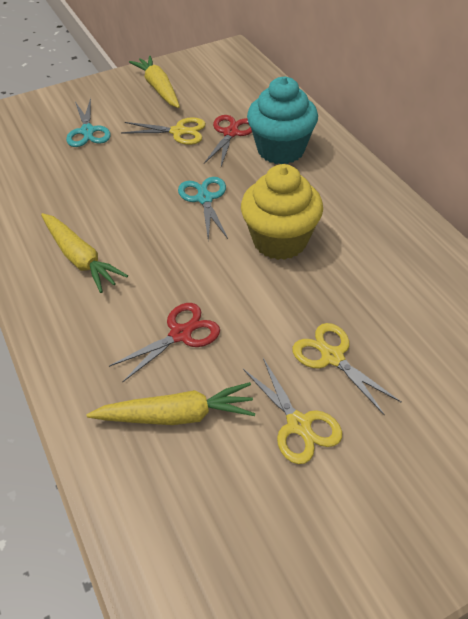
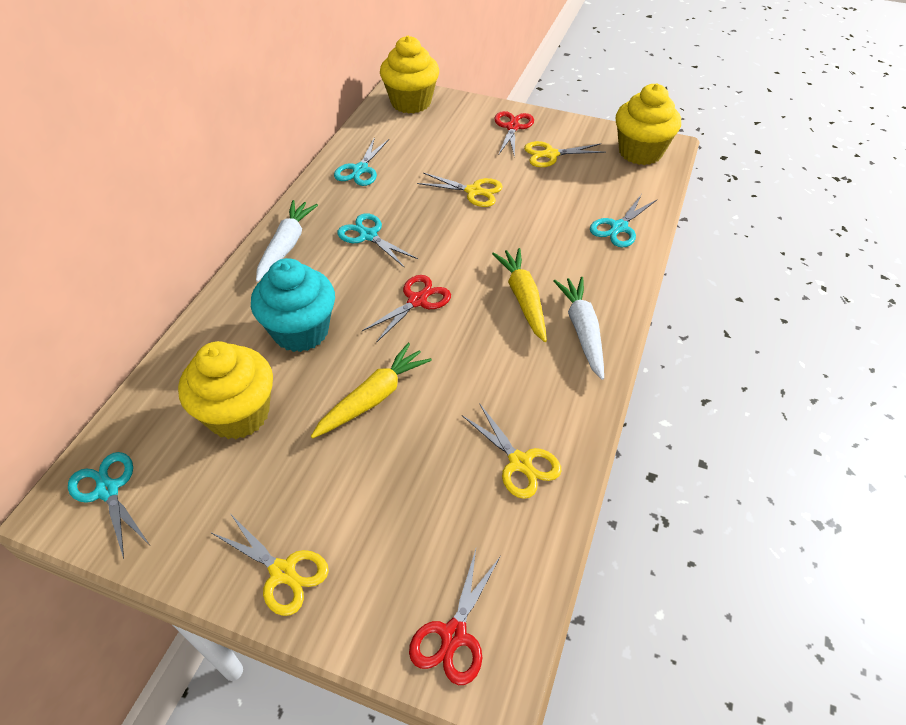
red scissors: 2 -> 3
turquoise scissors: 2 -> 4
white carrot: 0 -> 2
yellow carrot: 3 -> 2
yellow cupcake: 1 -> 3
yellow scissors: 3 -> 4

